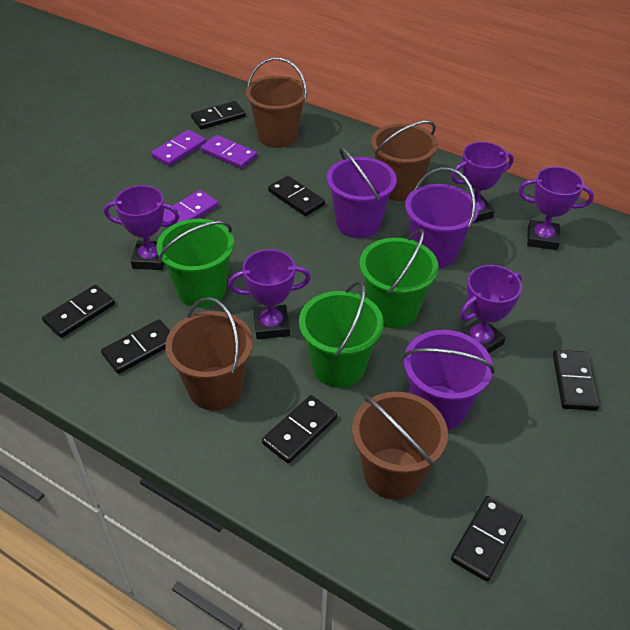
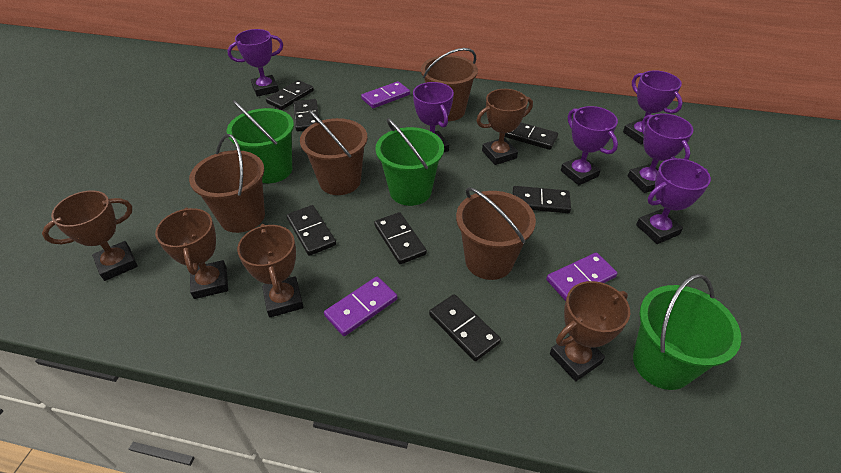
brown trophy: 0 -> 5
purple bucket: 3 -> 0
purple trophy: 5 -> 6

